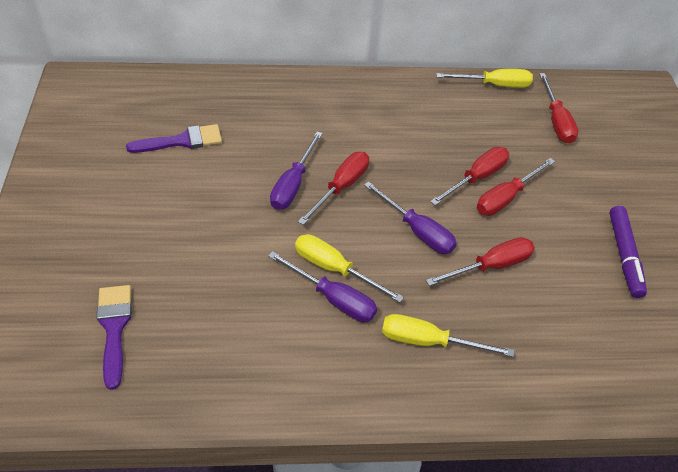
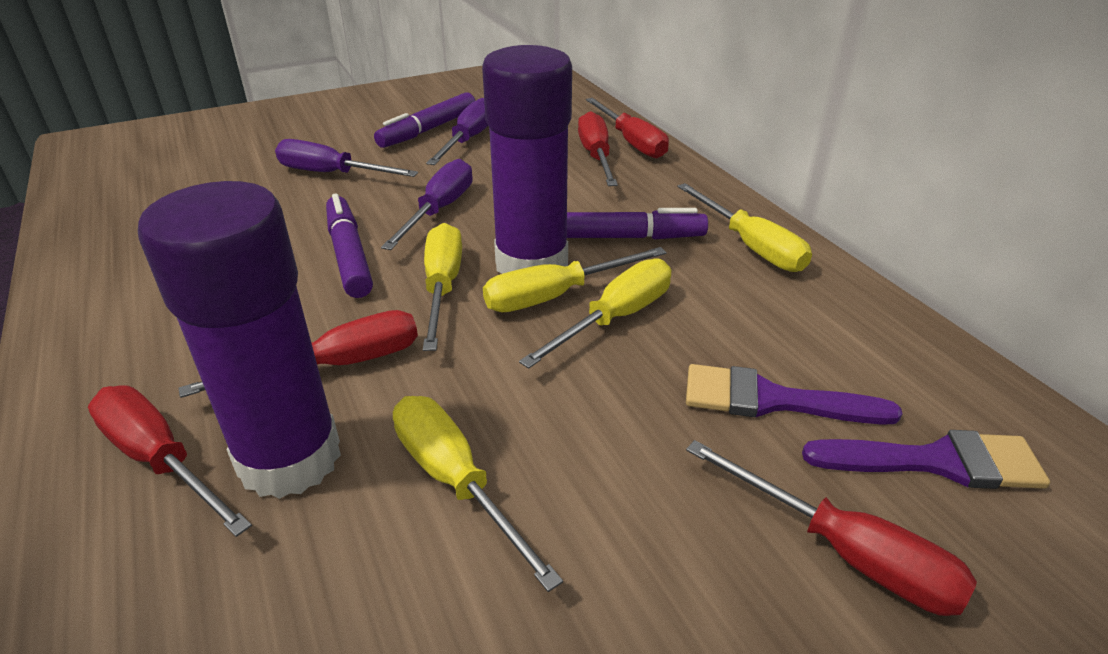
purple glue stick: 0 -> 2
purple marker: 1 -> 3
yellow screwdriver: 3 -> 5

